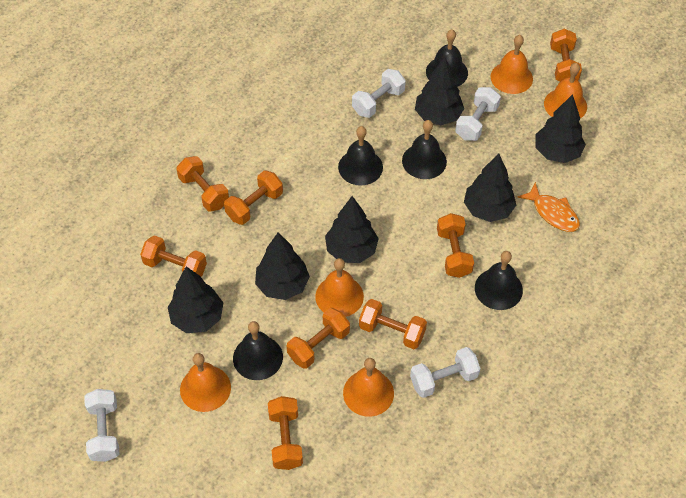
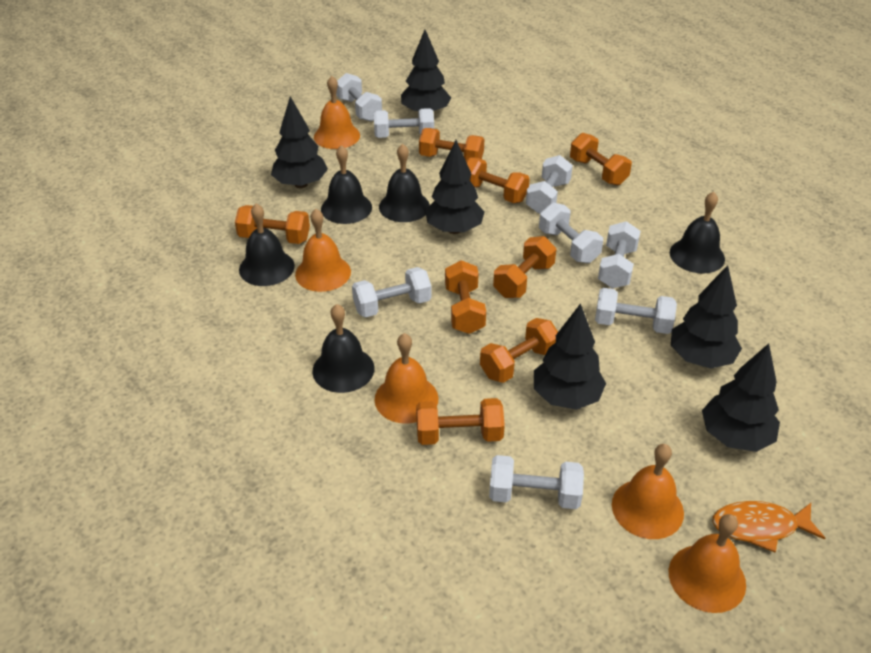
white dumbbell: 4 -> 8

